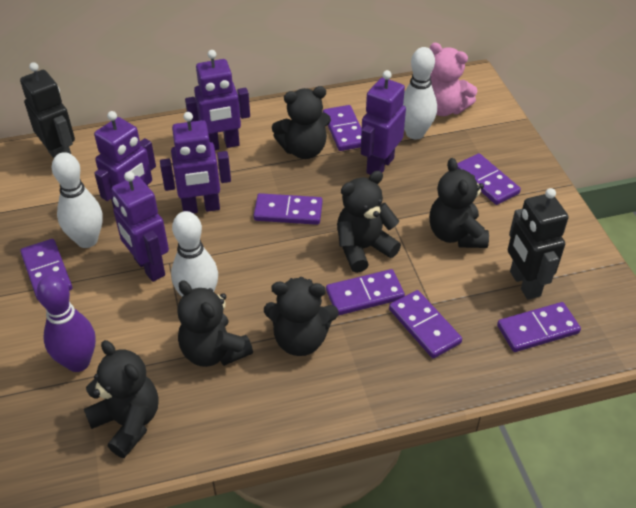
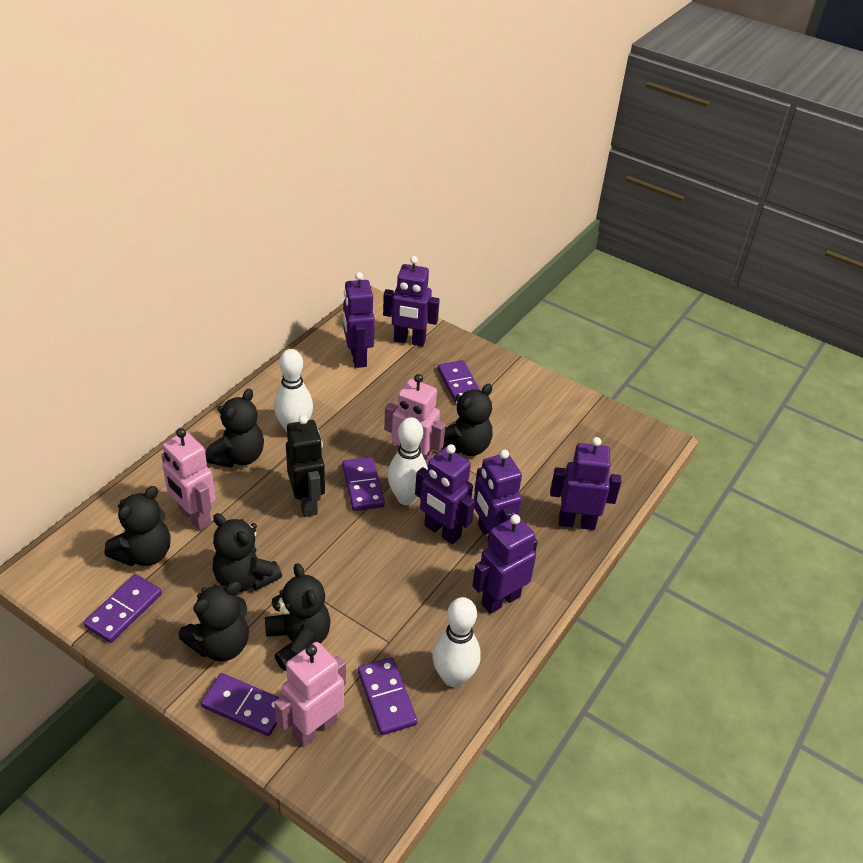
black robot: 2 -> 1
pink robot: 0 -> 3
pink teddy bear: 1 -> 0
purple bowling pin: 1 -> 0
purple domino: 7 -> 5
purple robot: 5 -> 6

